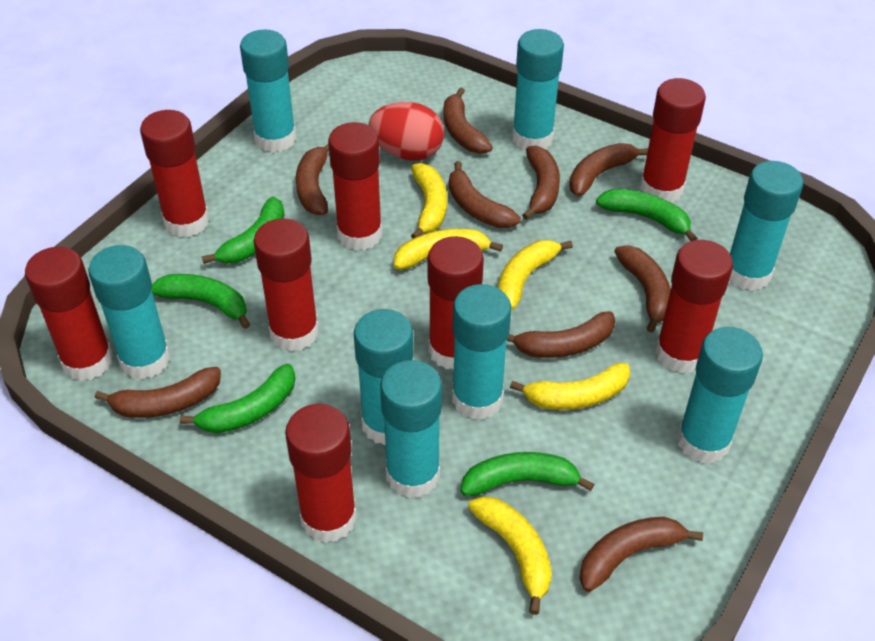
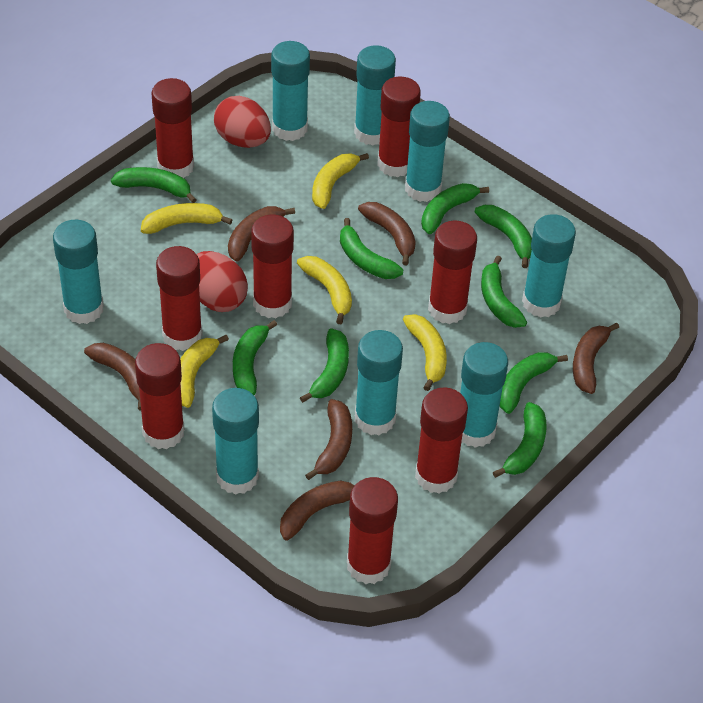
brown banana: 9 -> 6
green banana: 5 -> 9
red egg: 1 -> 2

